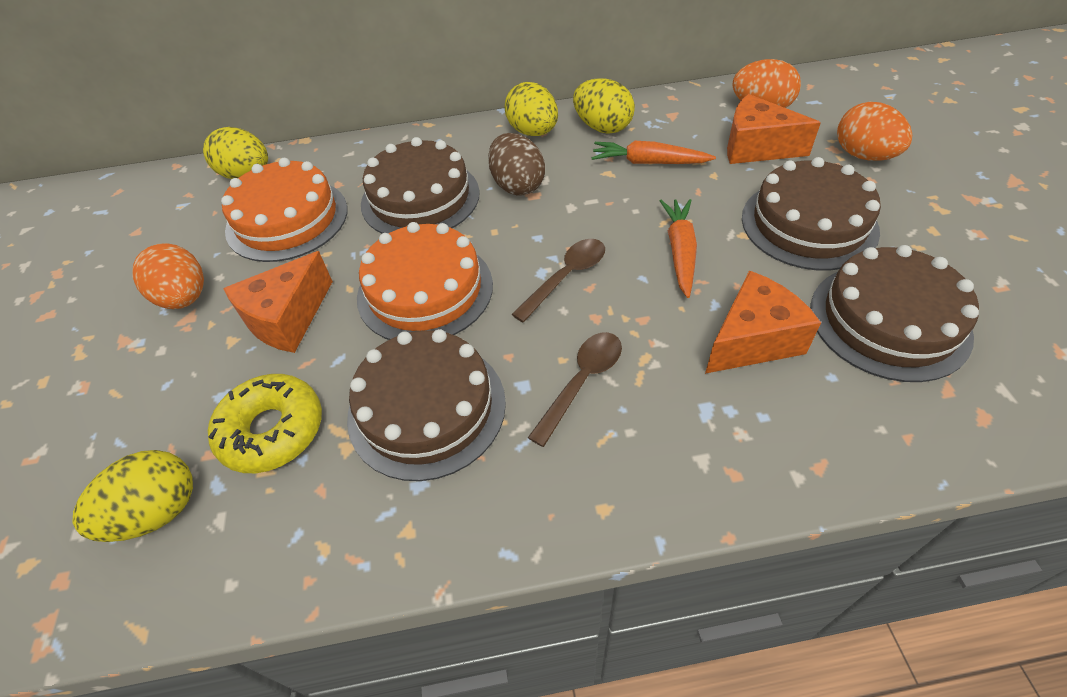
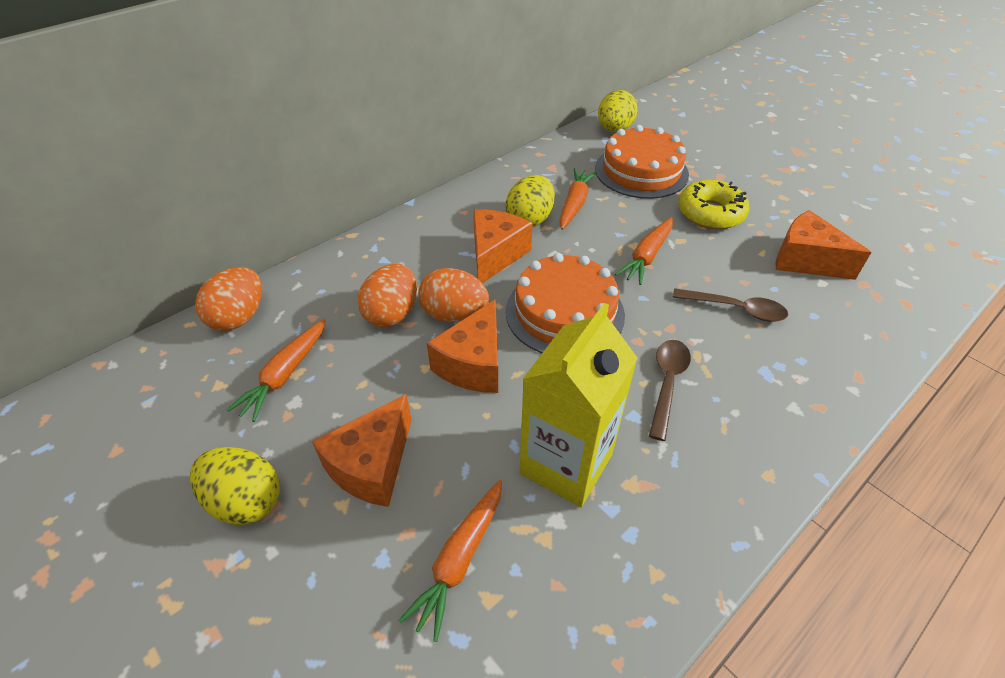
brown cake: 4 -> 0
brown egg: 1 -> 0
orange carrot: 2 -> 4
orange cheese: 3 -> 4
yellow carton: 0 -> 1
yellow egg: 4 -> 3

